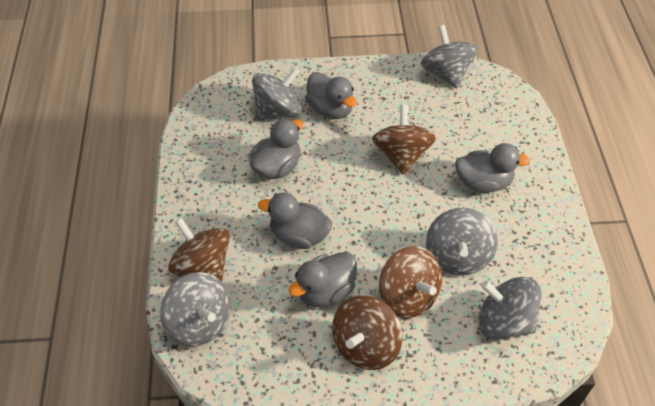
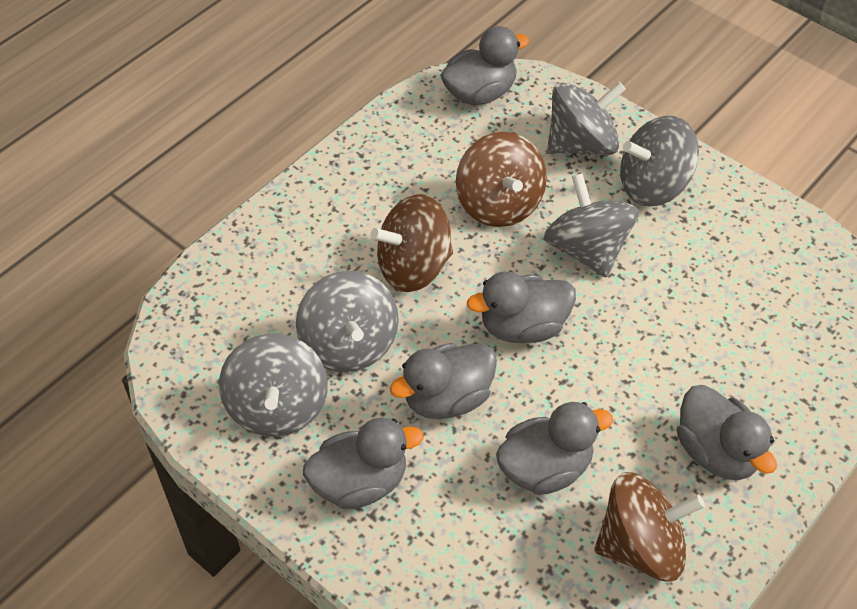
brown spinning top: 4 -> 3
grey duck: 5 -> 6

